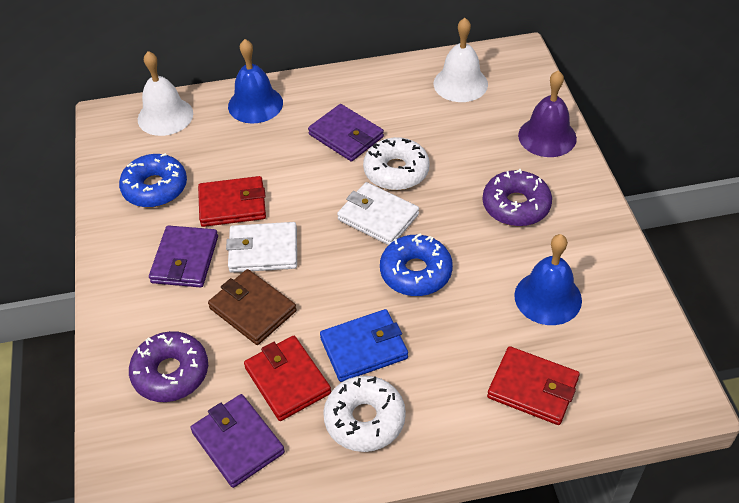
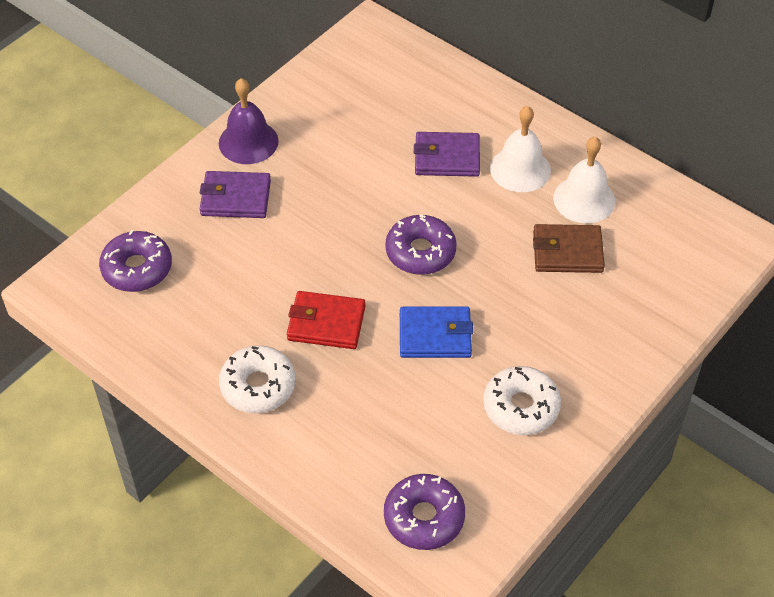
blue bell: 2 -> 0
blue donut: 2 -> 0
purple donut: 2 -> 3
purple wallet: 3 -> 2
red wallet: 3 -> 1
white wallet: 2 -> 0

